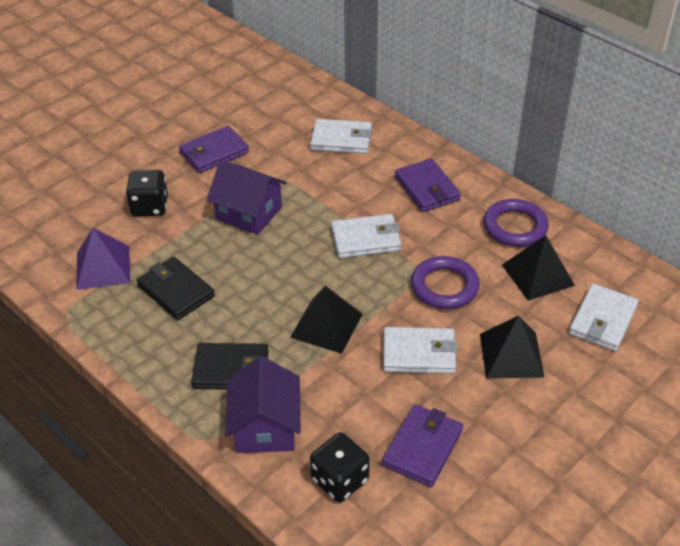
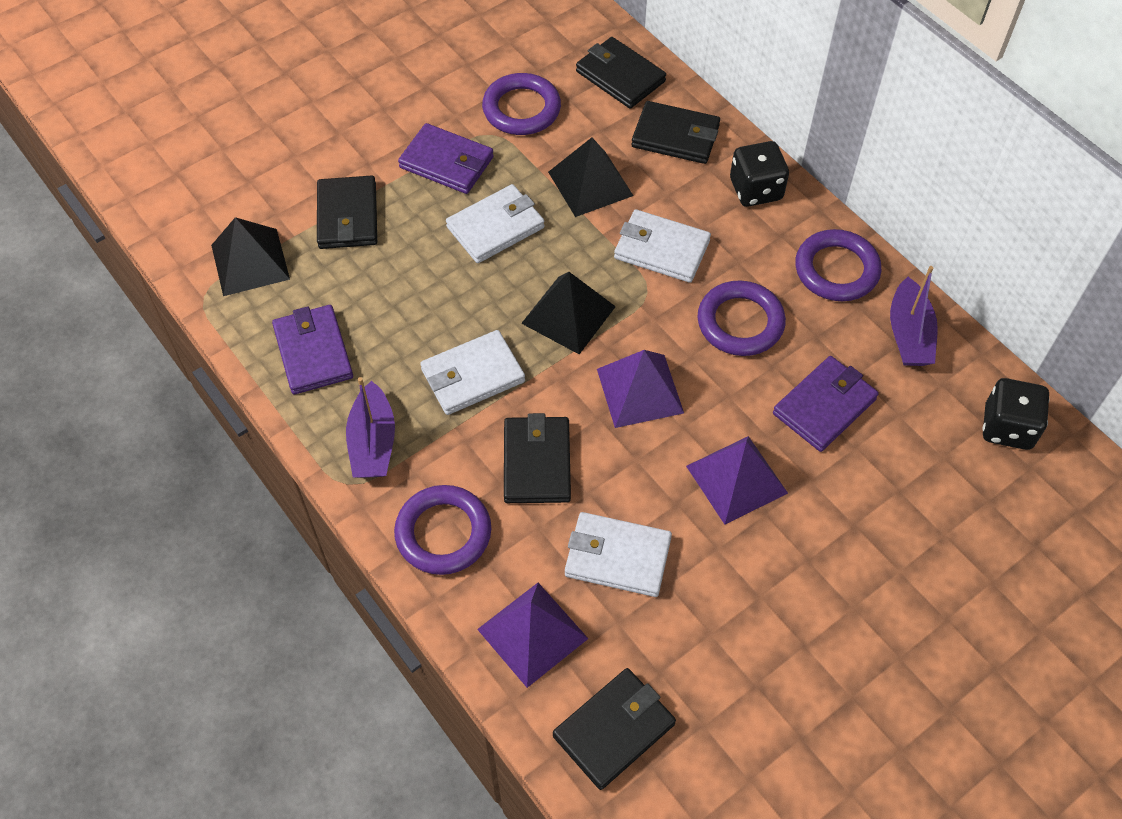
black wallet: 2 -> 5
purple boat: 0 -> 2
purple house: 2 -> 0
purple pyramid: 1 -> 3
purple ring: 2 -> 4

